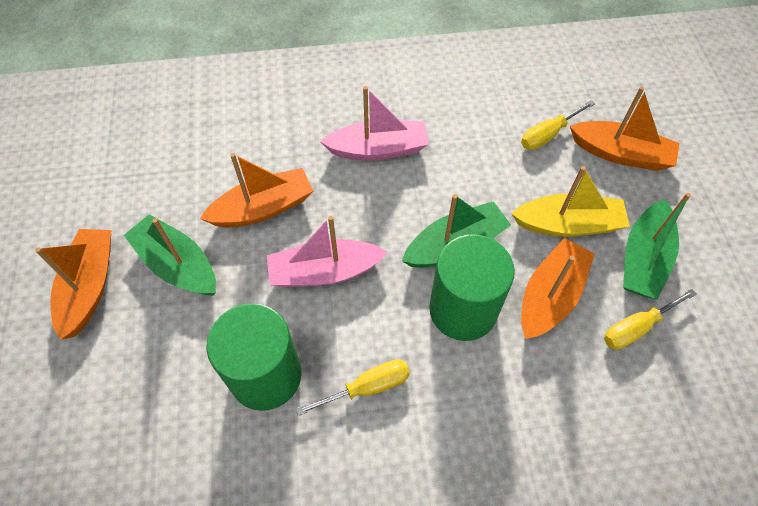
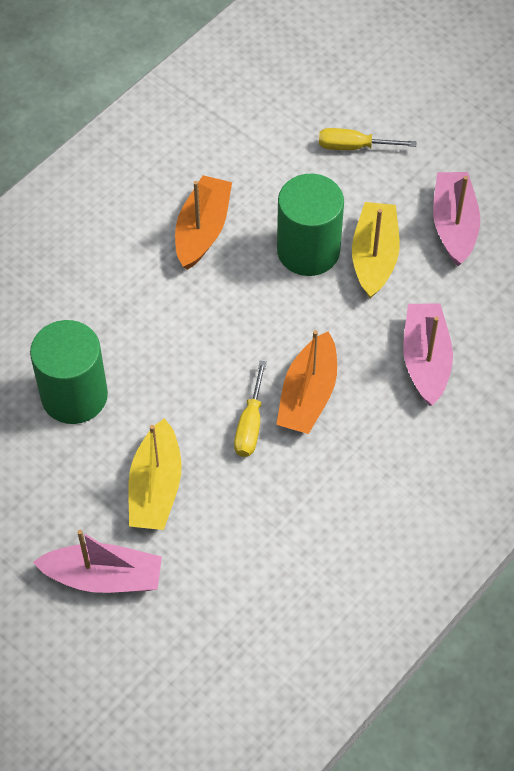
green boat: 3 -> 0
orange boat: 4 -> 2
pink boat: 2 -> 3
yellow boat: 1 -> 2
yellow screwdriver: 3 -> 2

